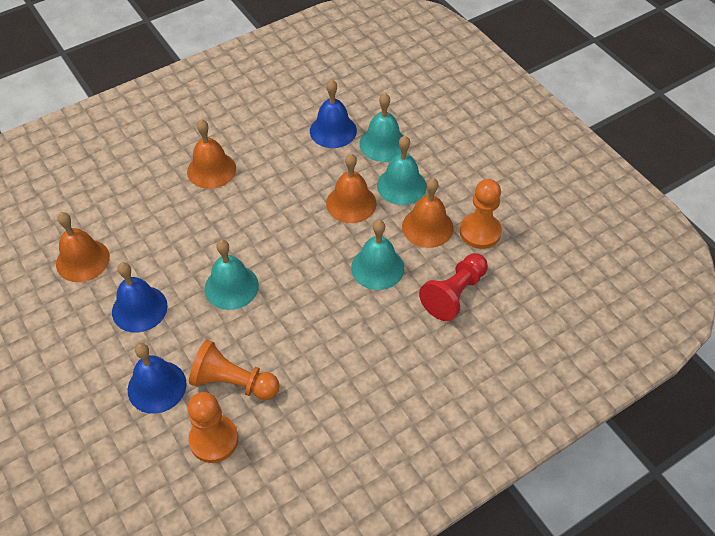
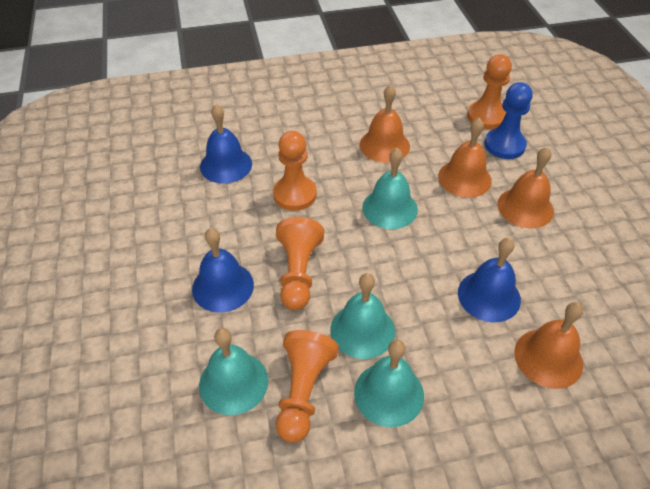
blue pawn: 0 -> 1
orange pawn: 3 -> 4
red pawn: 1 -> 0

